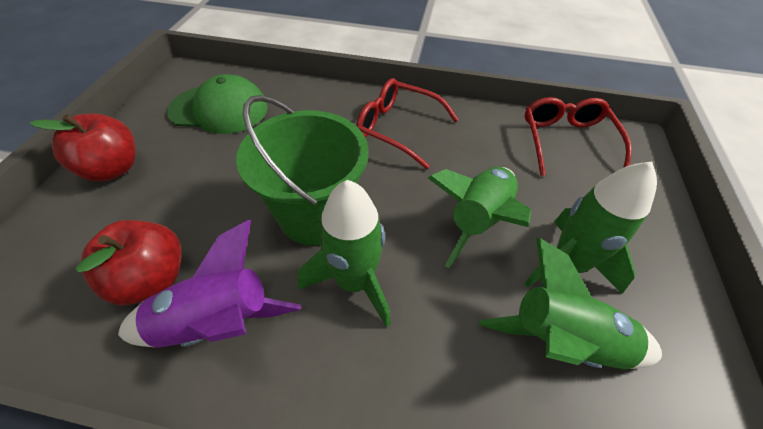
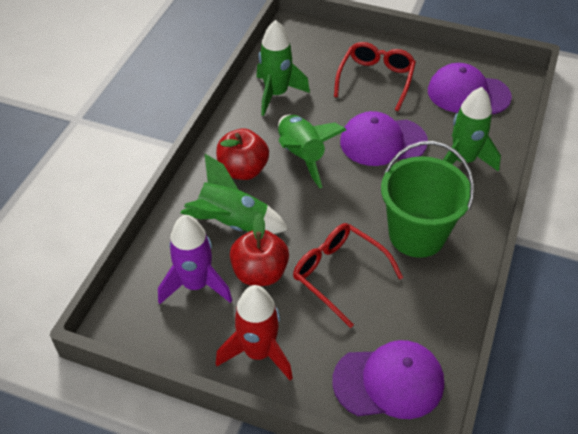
green cap: 1 -> 0
purple cap: 0 -> 3
red rocket: 0 -> 1

